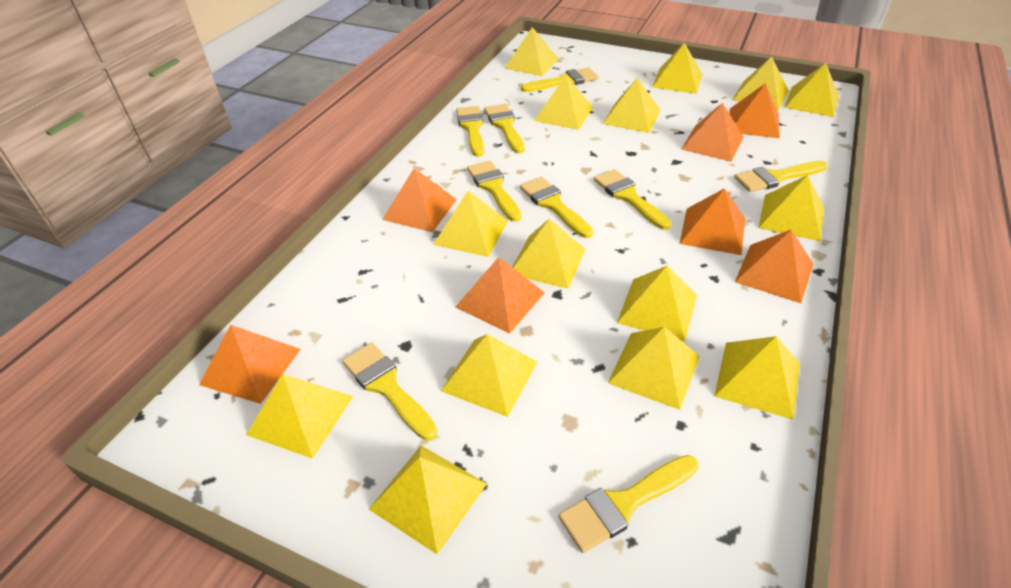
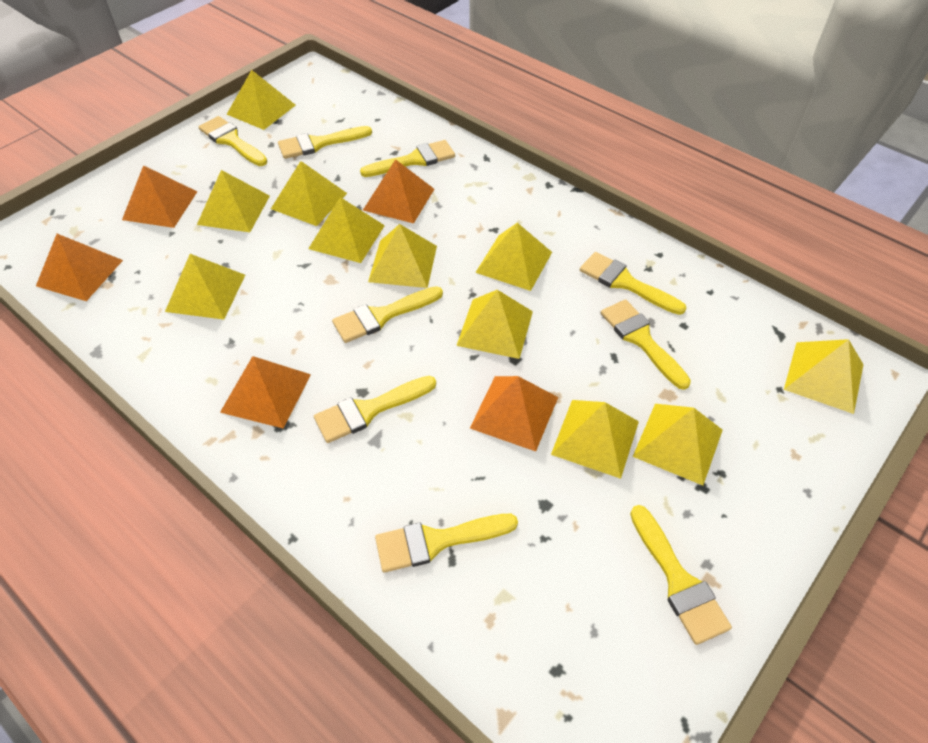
orange pyramid: 7 -> 5
yellow pyramid: 15 -> 11

